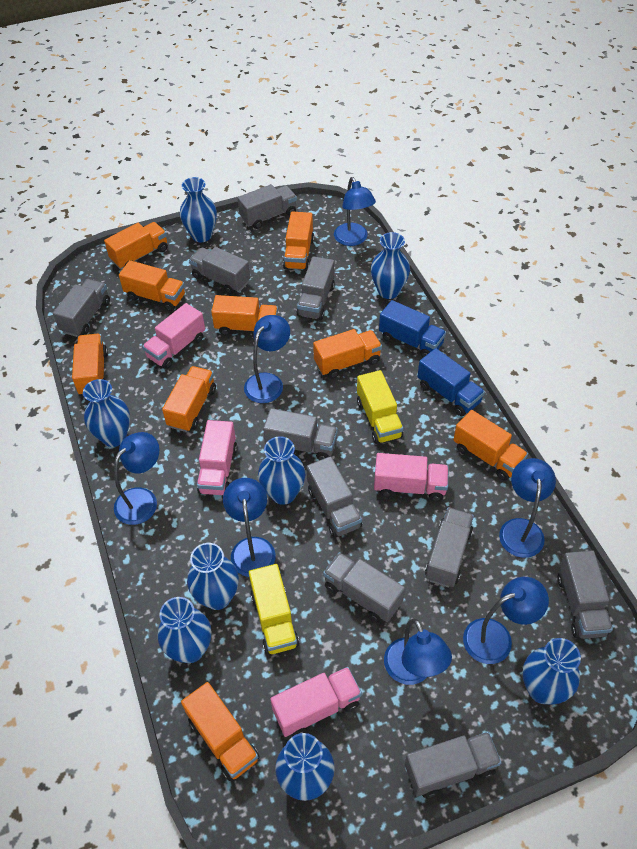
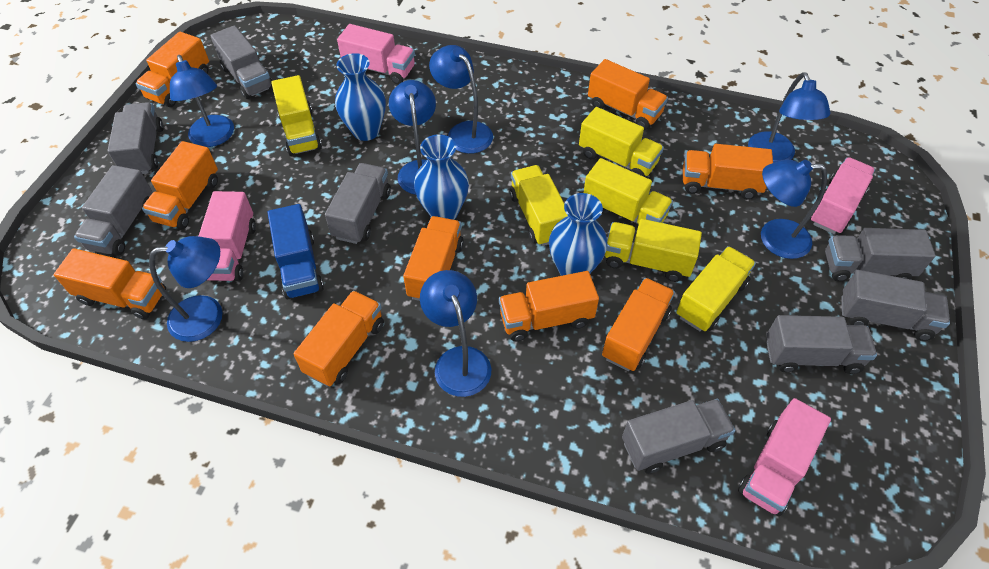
blue truck: 2 -> 1
blue vase: 8 -> 3
grey truck: 10 -> 8
yellow truck: 2 -> 6

